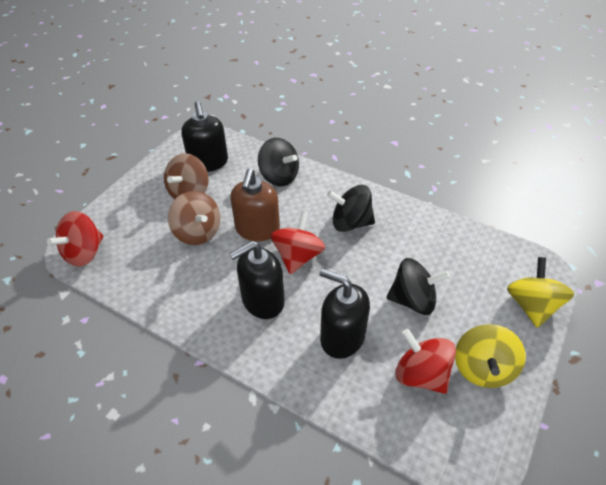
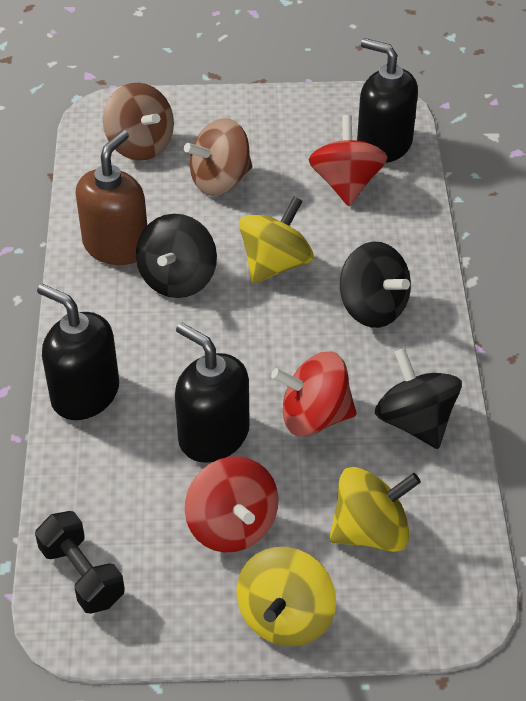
black dumbbell: 0 -> 1
yellow spinning top: 2 -> 3

